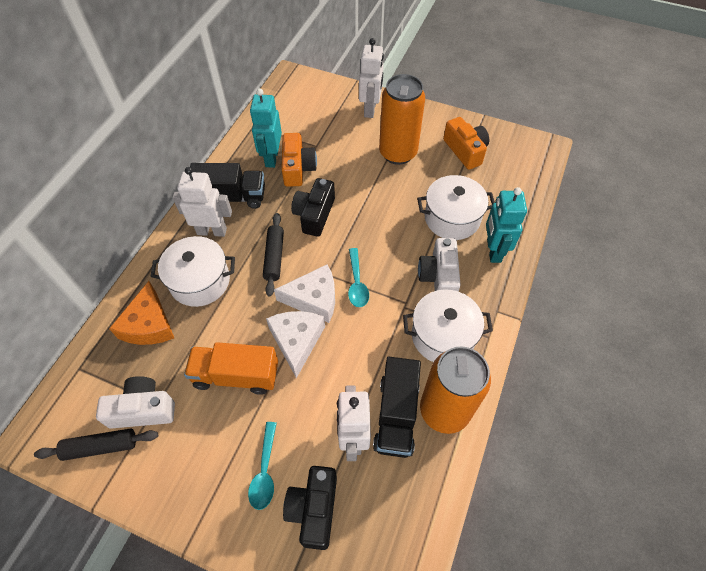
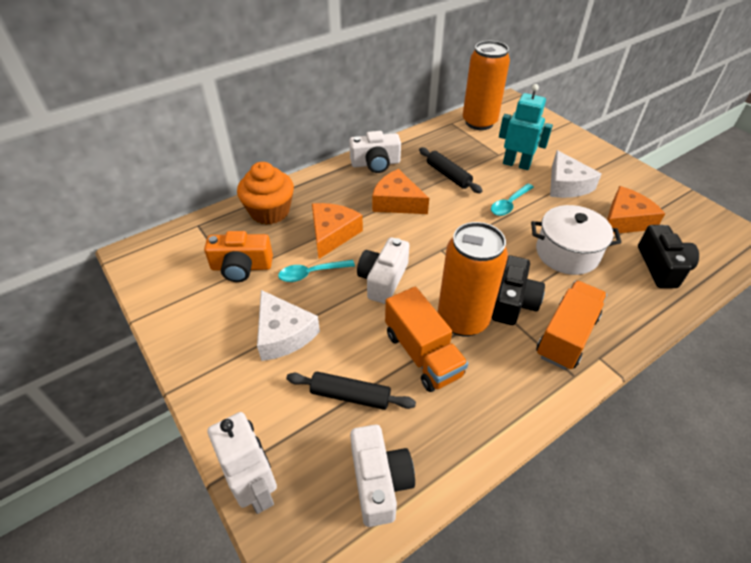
black truck: 2 -> 0
orange camera: 2 -> 1
orange cheese: 1 -> 3
orange cupcake: 0 -> 1
orange truck: 1 -> 2
turquoise robot: 2 -> 1
white camera: 2 -> 3
white pot: 3 -> 1
white robot: 3 -> 1

